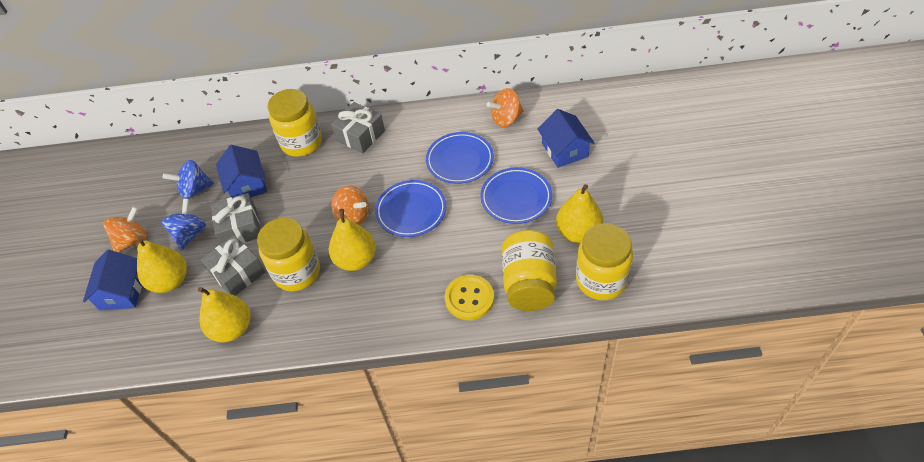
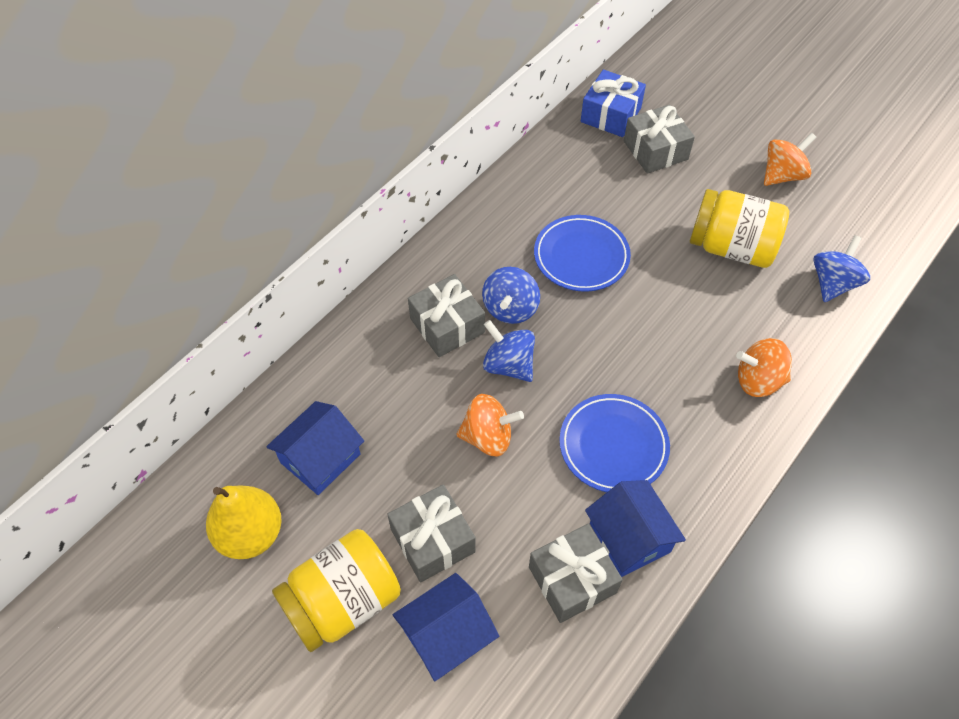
blue gift: 0 -> 1
blue plate: 3 -> 2
blue spinning top: 2 -> 3
grey gift: 3 -> 4
yellow button: 1 -> 0
yellow jar: 4 -> 2
yellow pear: 4 -> 1

